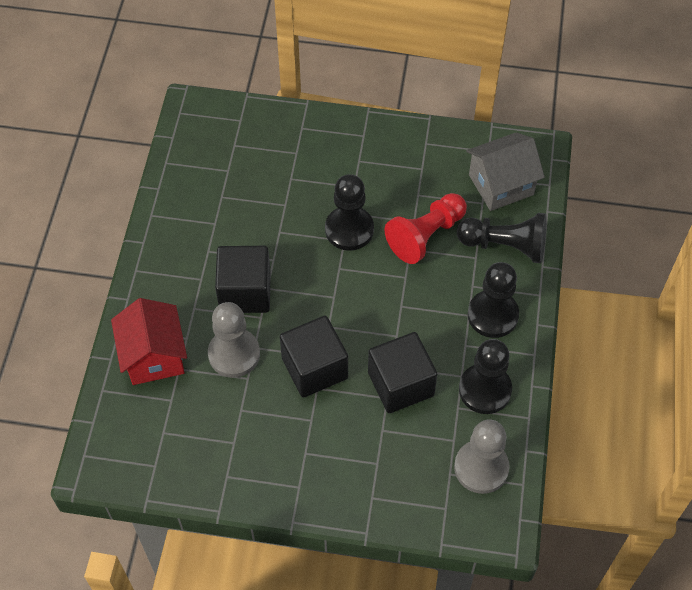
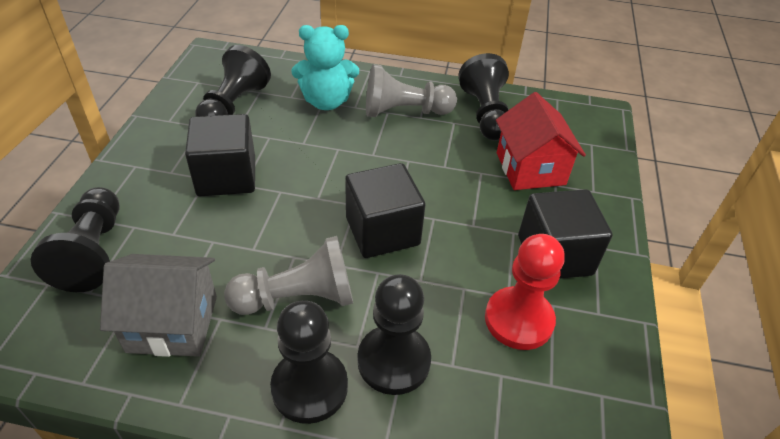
black pawn: 4 -> 5
turquoise teddy bear: 0 -> 1

